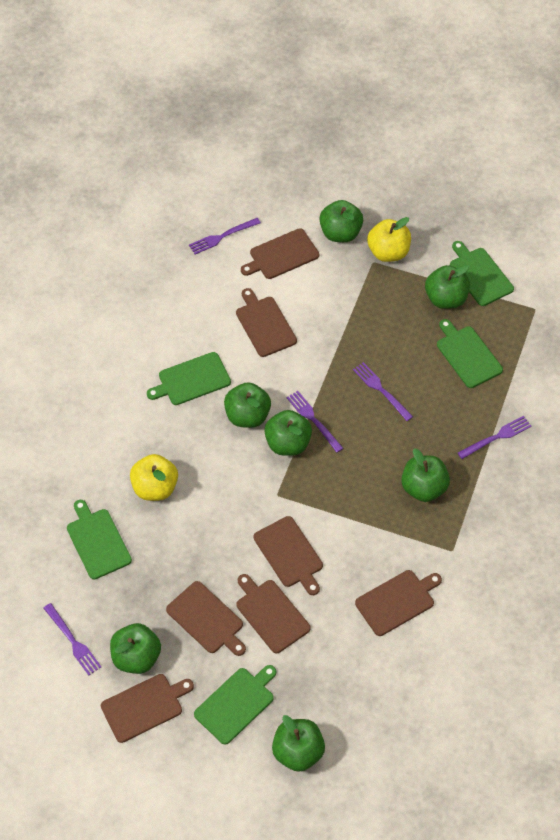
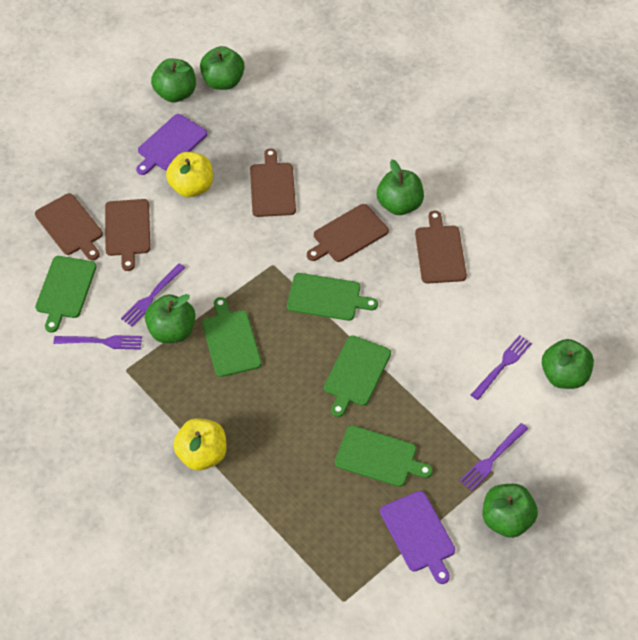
brown cutting board: 7 -> 5
green apple: 7 -> 6
purple cutting board: 0 -> 2
purple fork: 5 -> 4

